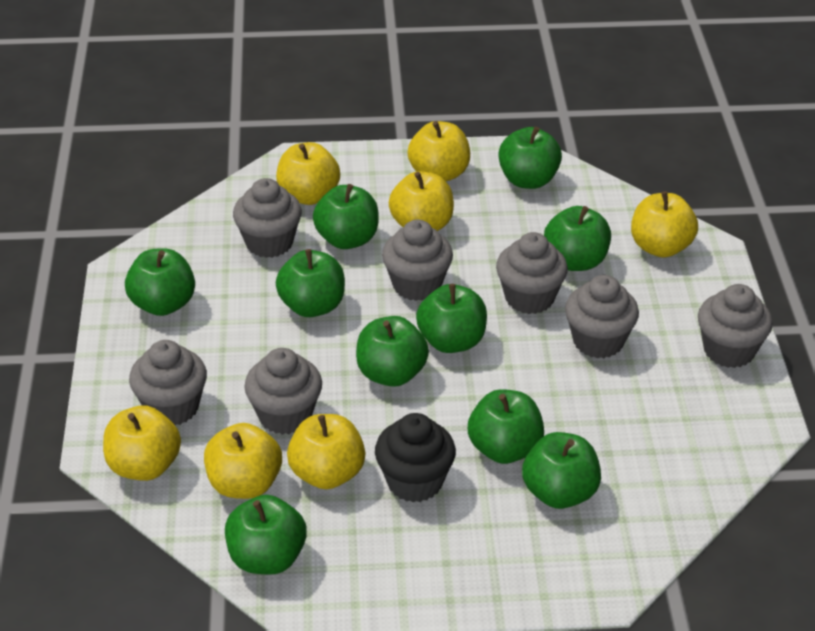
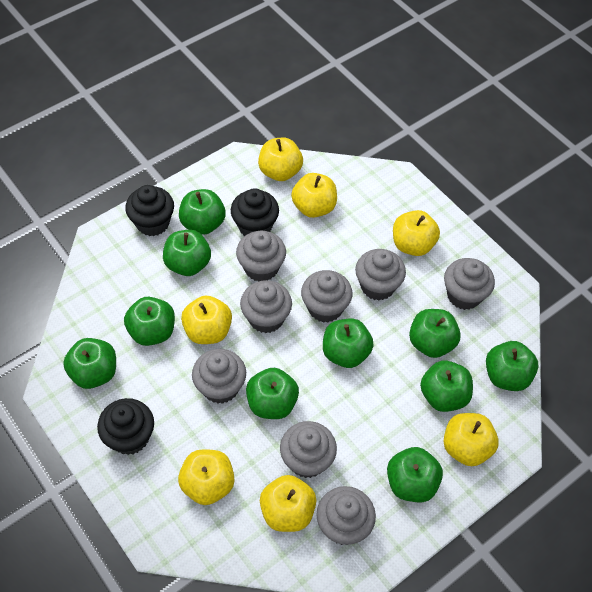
black cupcake: 1 -> 3
grey cupcake: 7 -> 8

